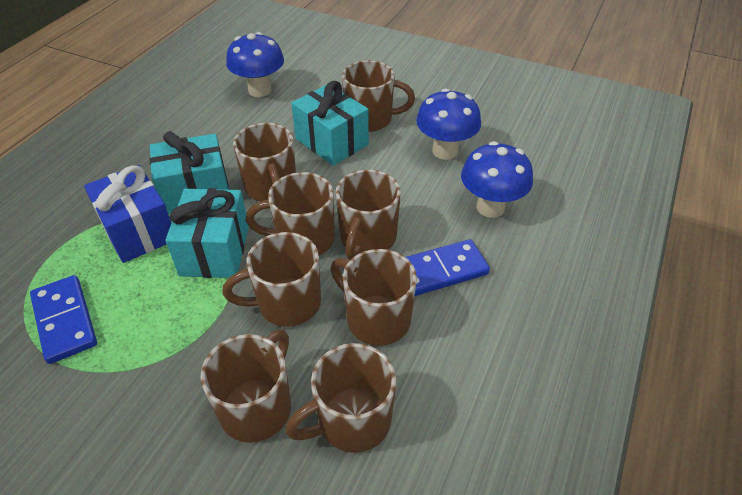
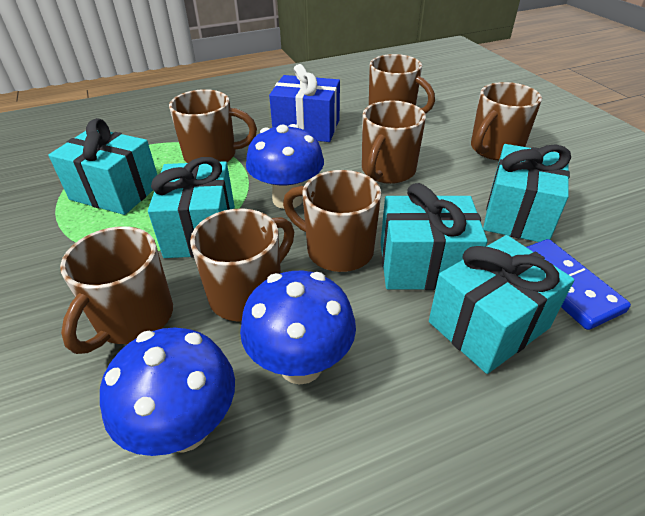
blue domino: 2 -> 1
brown mug: 8 -> 7
turquoise gift: 3 -> 5

